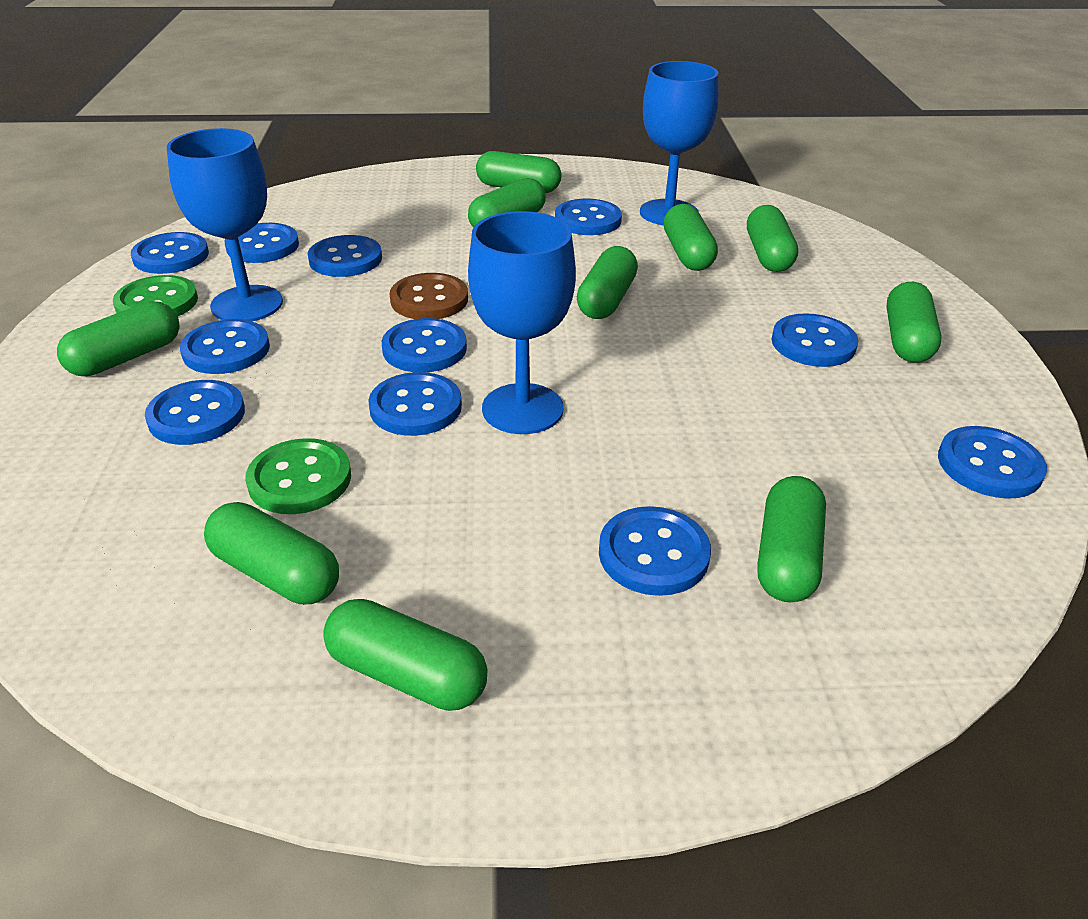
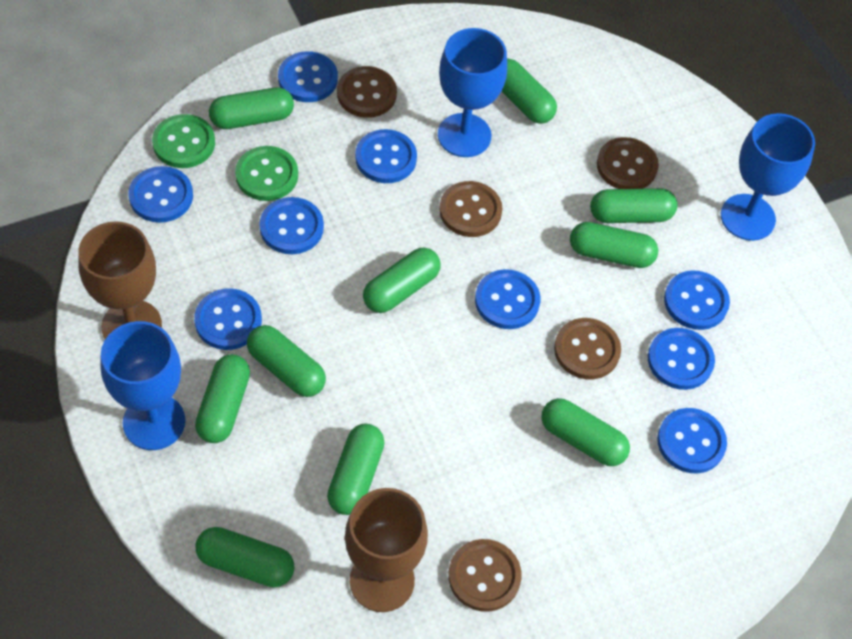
blue button: 11 -> 9
brown button: 1 -> 5
brown goblet: 0 -> 2

